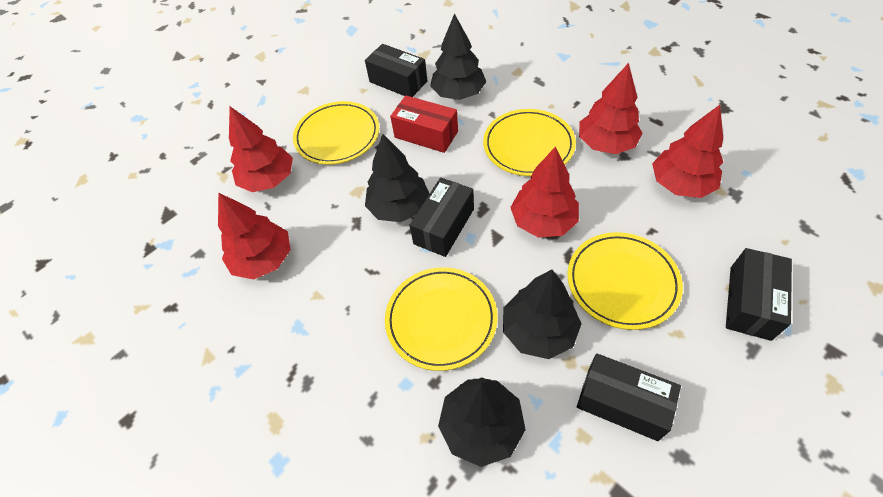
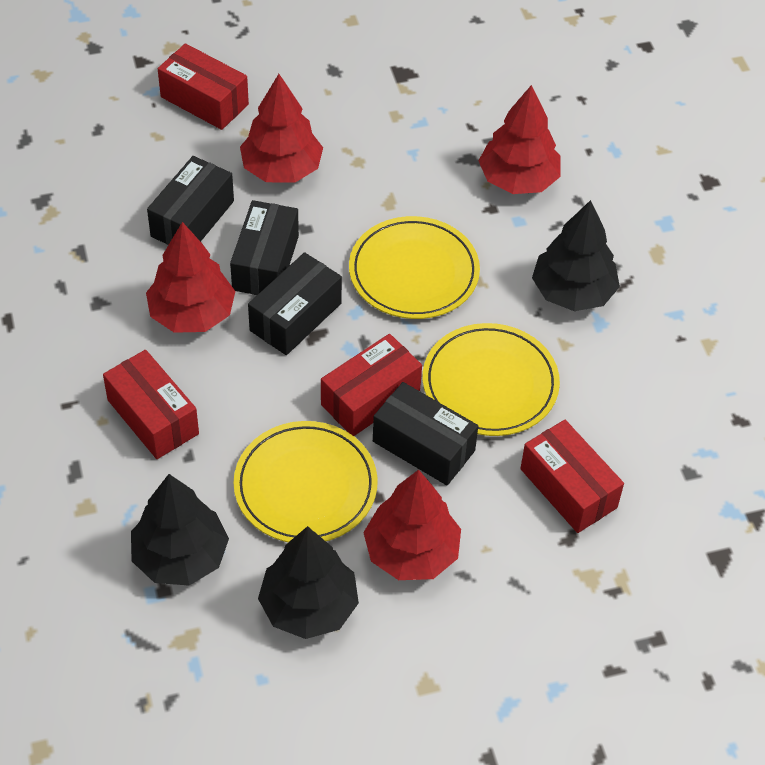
black tree: 4 -> 3
red box: 1 -> 4
red tree: 5 -> 4
yellow plate: 4 -> 3

